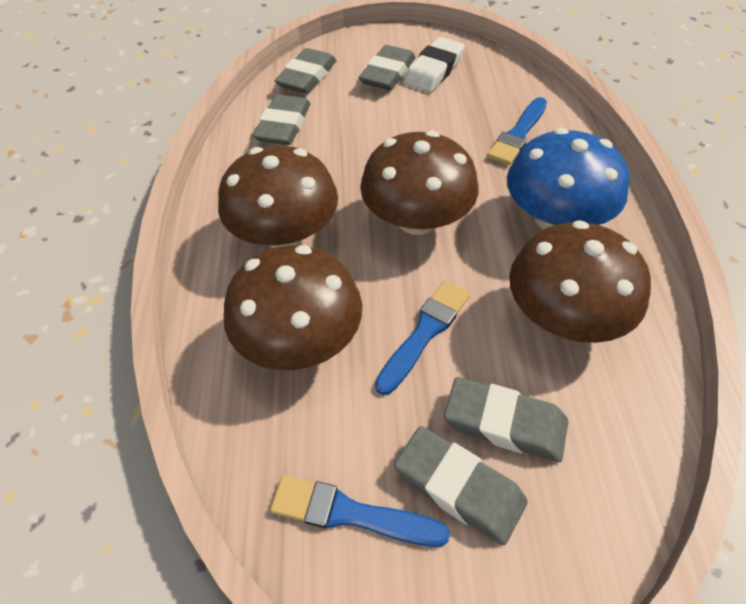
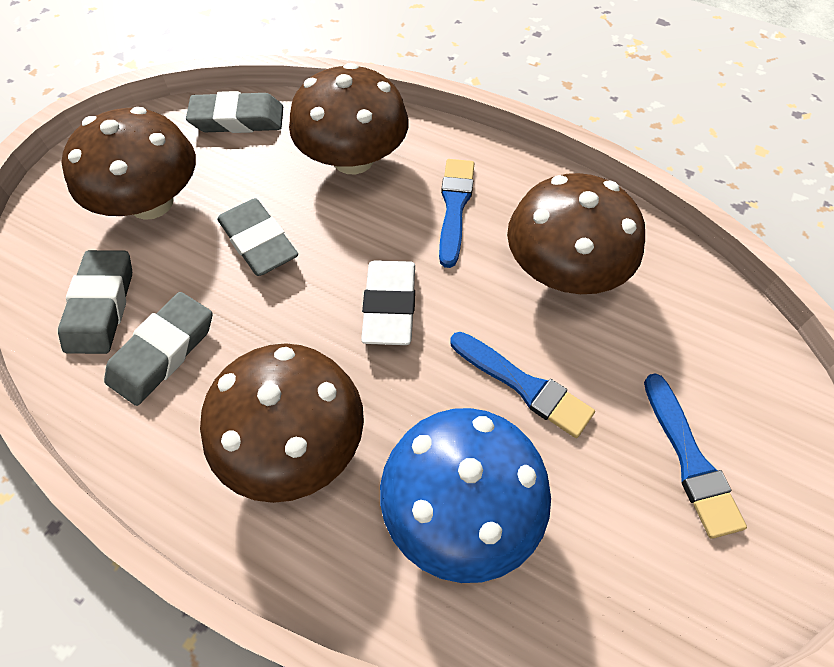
grey eraser: 5 -> 4

